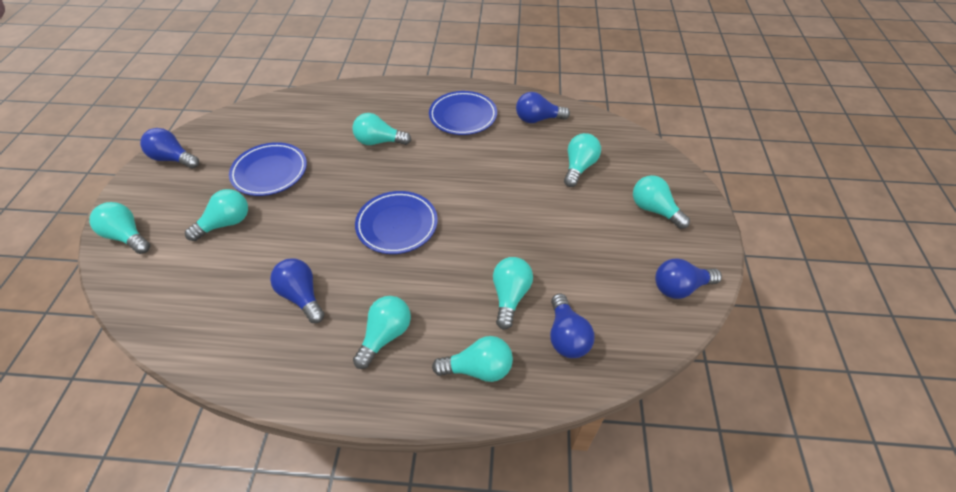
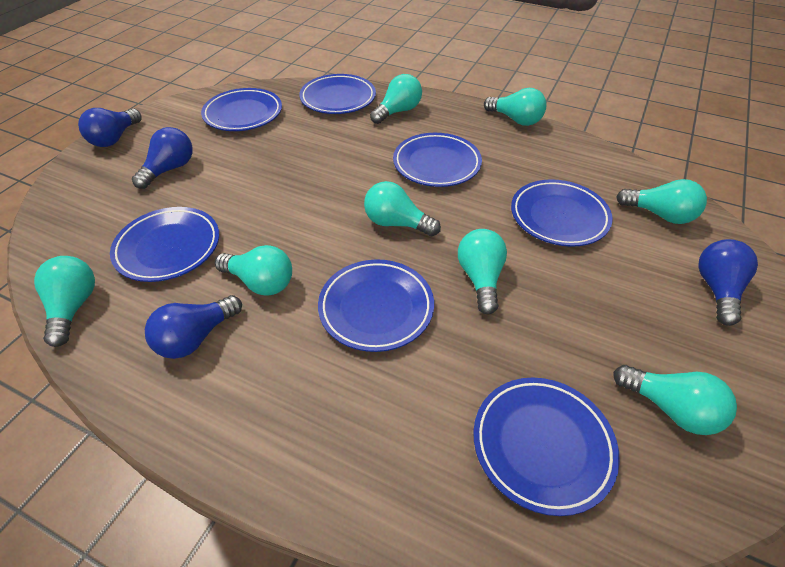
blue light bulb: 5 -> 4
blue plate: 3 -> 7

